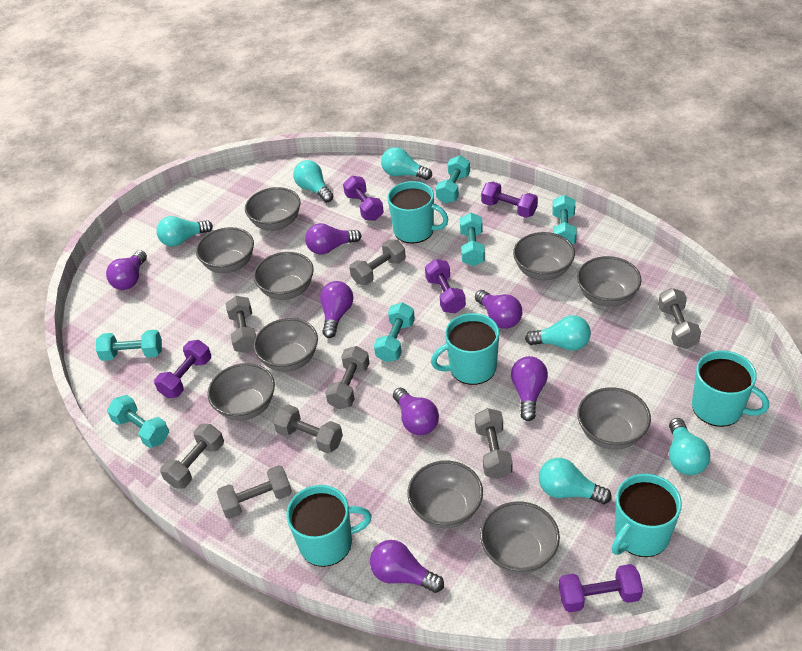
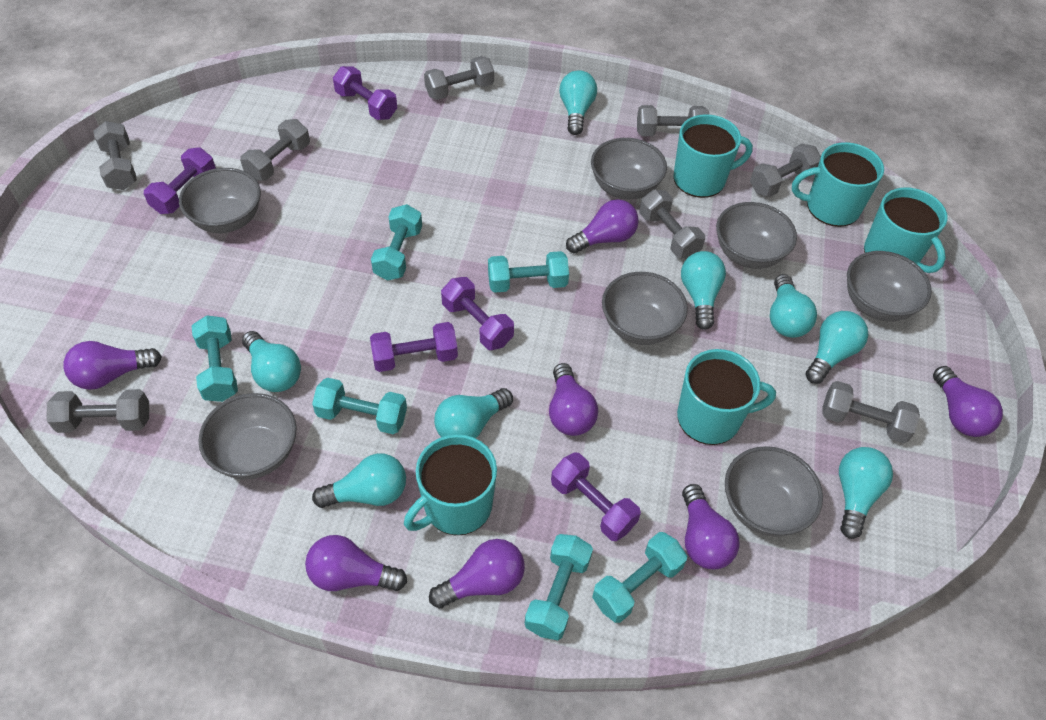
grey bowl: 10 -> 7
turquoise light bulb: 6 -> 8

